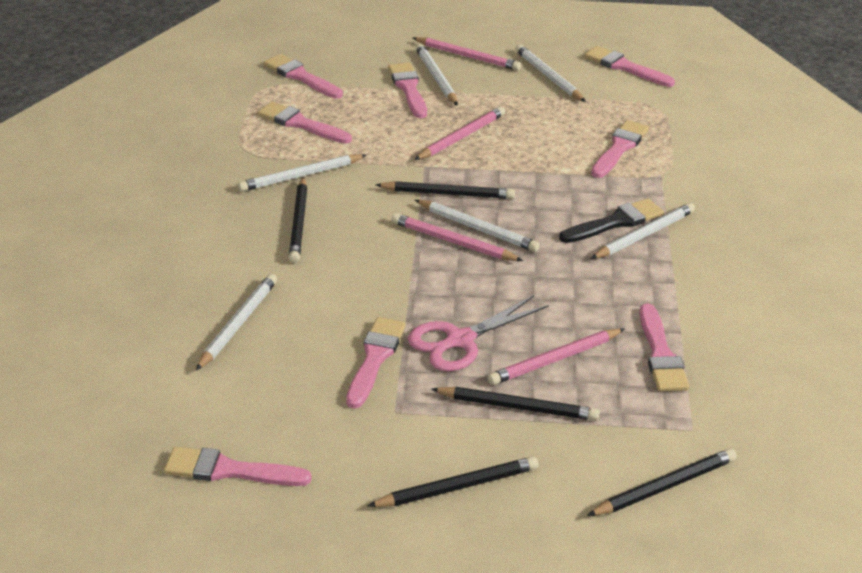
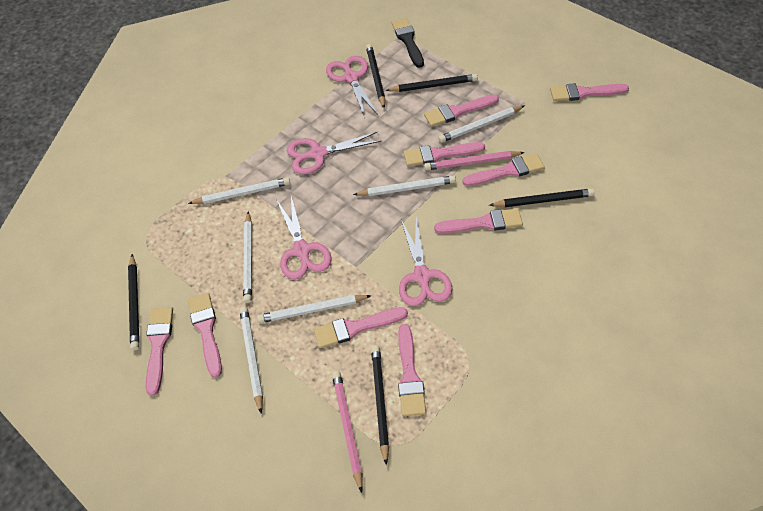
pink brush: 8 -> 9
pink pencil: 4 -> 2
pink scissors: 1 -> 4

